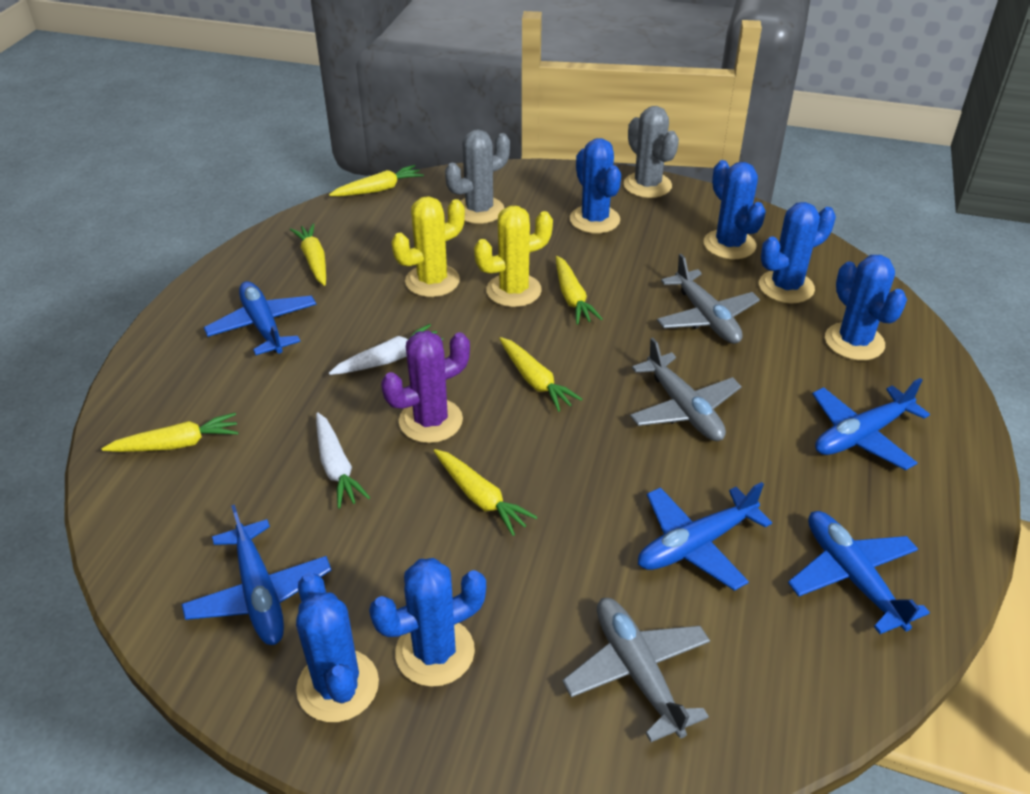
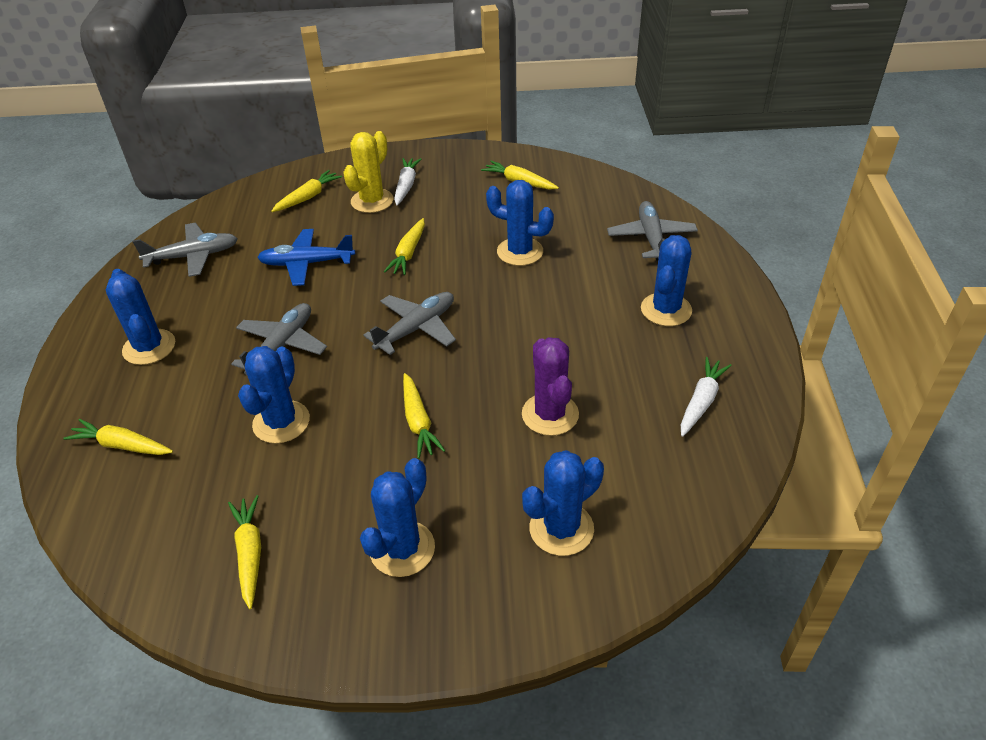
blue plane: 5 -> 1
grey cactus: 2 -> 0
grey plane: 3 -> 4
yellow cactus: 2 -> 1

